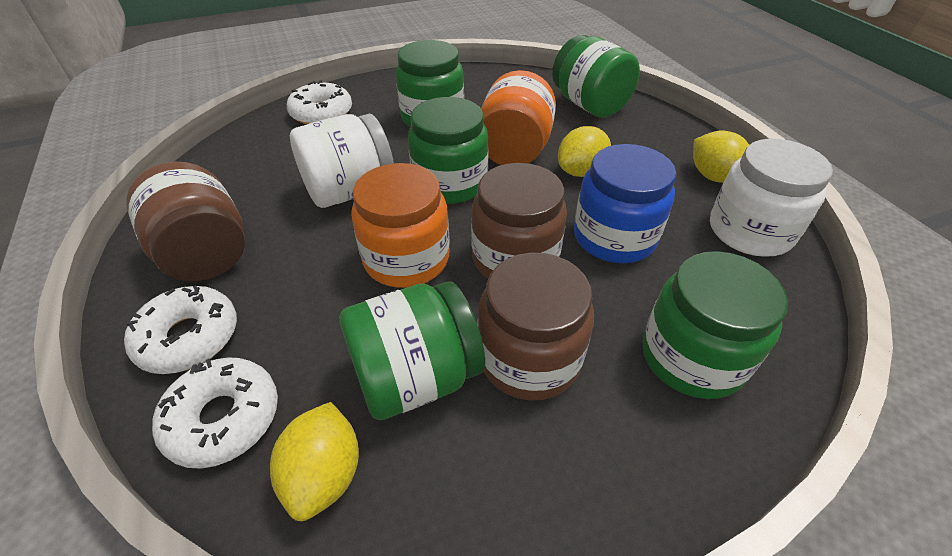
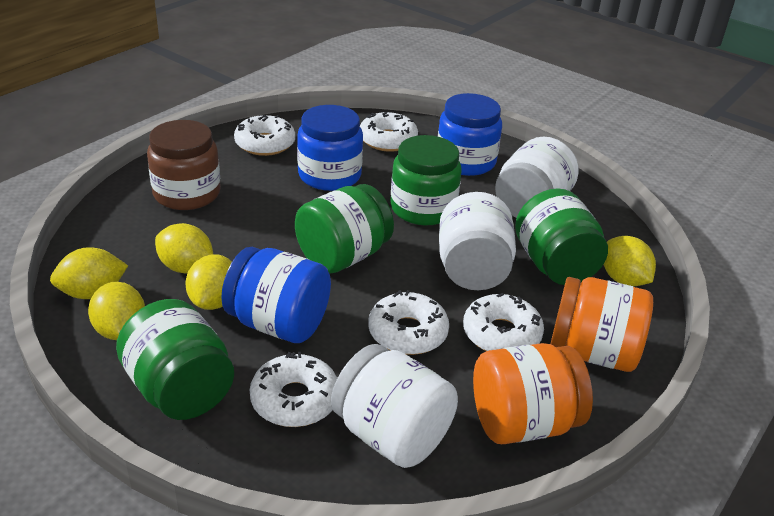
blue jar: 1 -> 3
brown jar: 3 -> 1
green jar: 5 -> 4
white donut: 3 -> 5
white jar: 2 -> 3
yellow lemon: 3 -> 5

